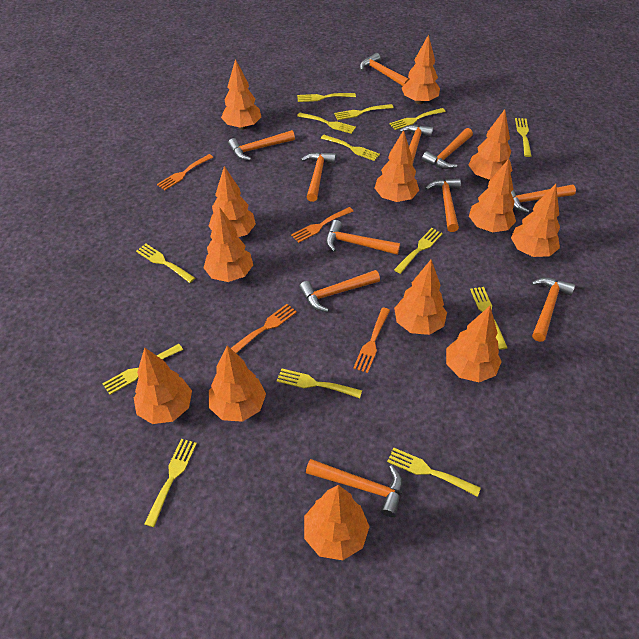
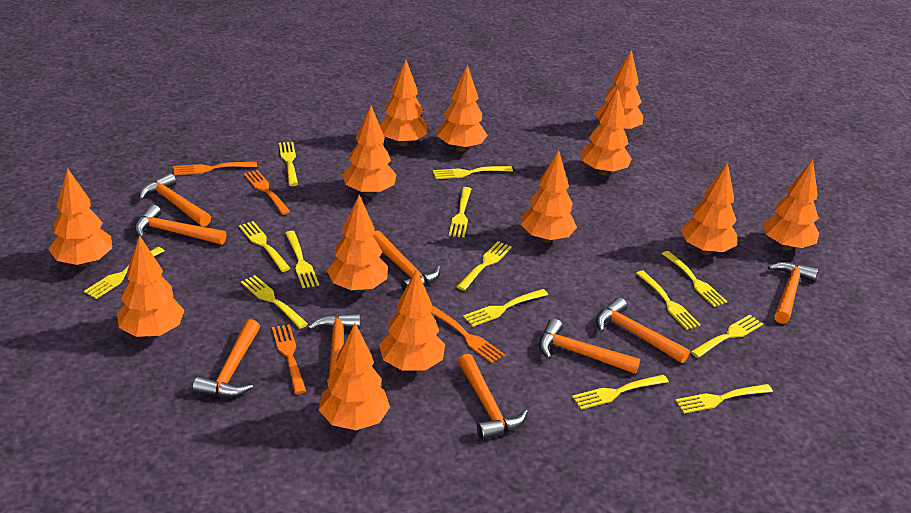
orange hammer: 11 -> 9
yellow fork: 13 -> 14

